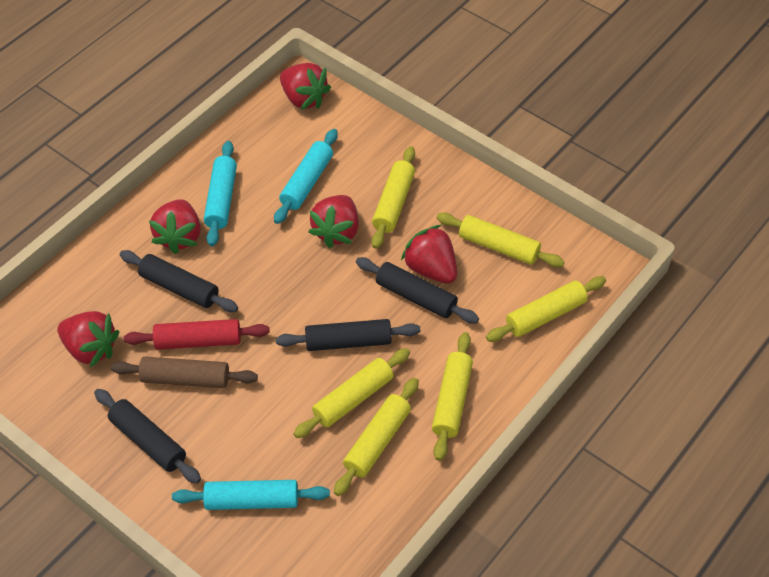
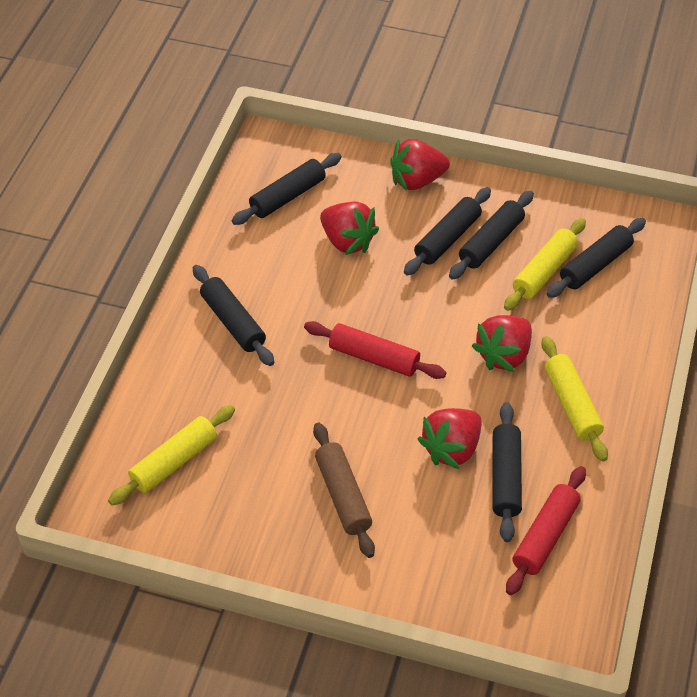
black rolling pin: 4 -> 6
red rolling pin: 1 -> 2
red strawberry: 5 -> 4
turquoise rolling pin: 3 -> 0
yellow rolling pin: 6 -> 3

